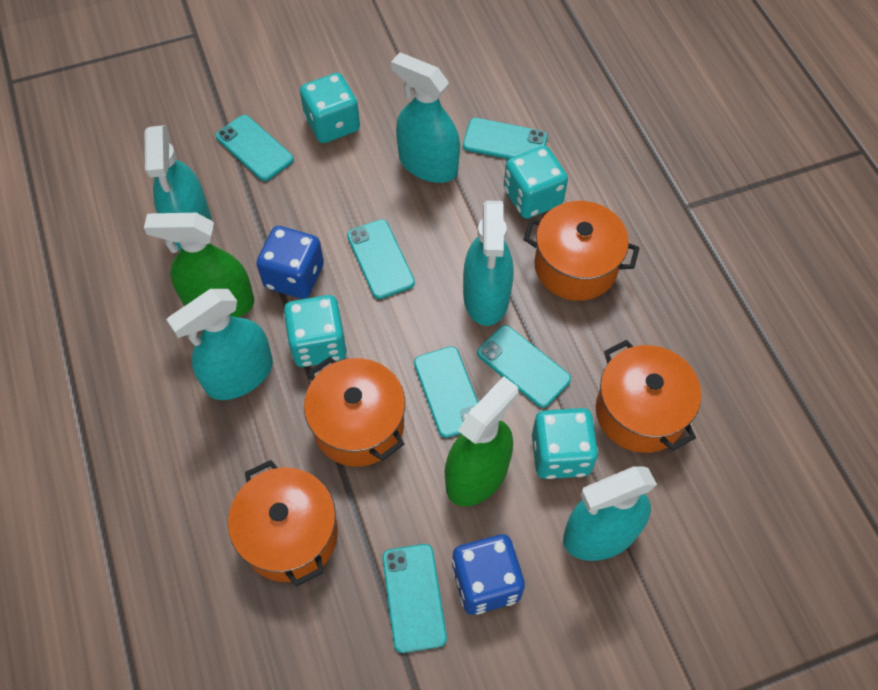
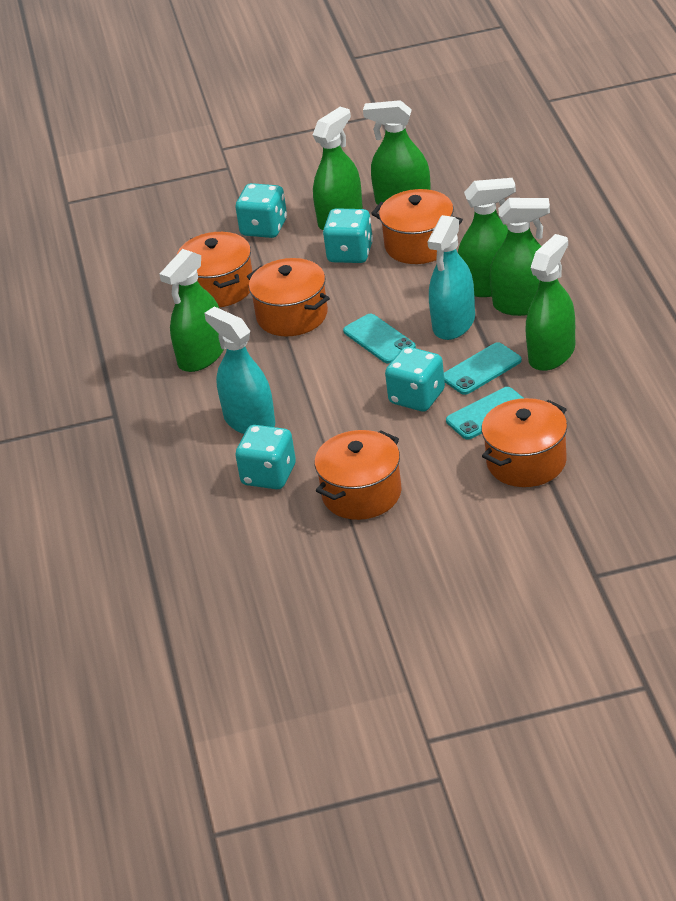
blue dice: 2 -> 0
green spray bottle: 2 -> 6
orange pot: 4 -> 5
turquoise phone: 6 -> 3
turquoise spray bottle: 5 -> 2

